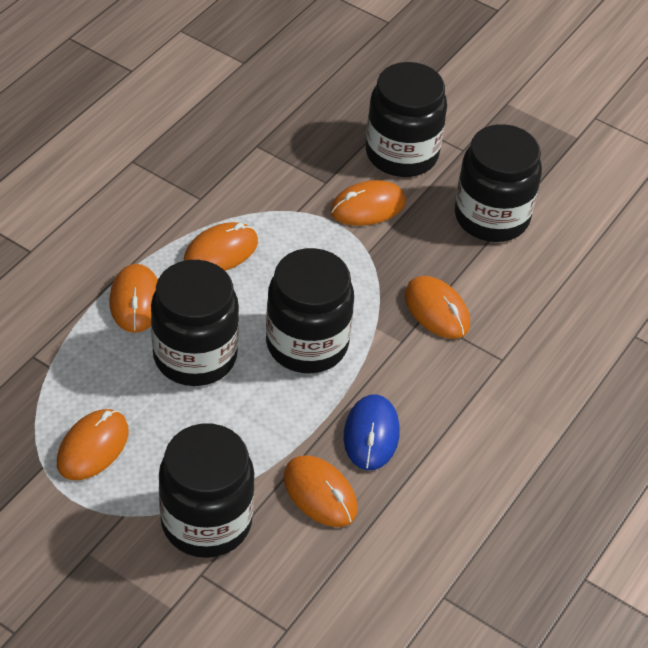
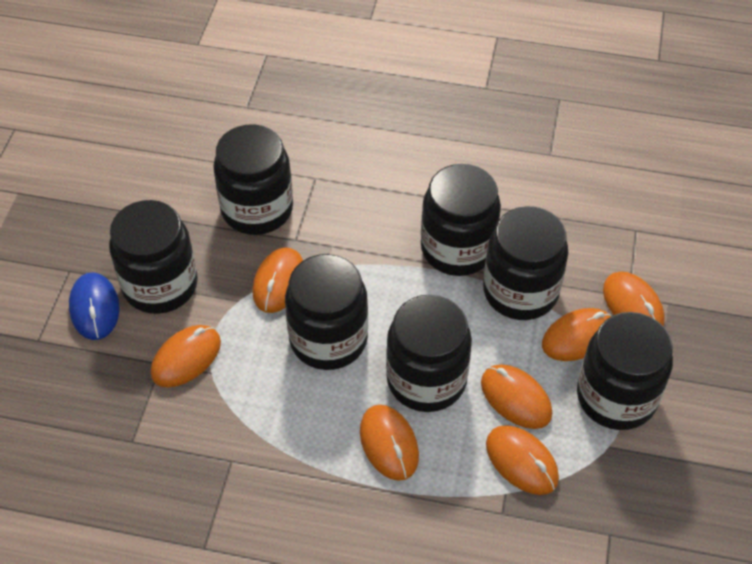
black jar: 5 -> 7
orange mouse: 6 -> 7

